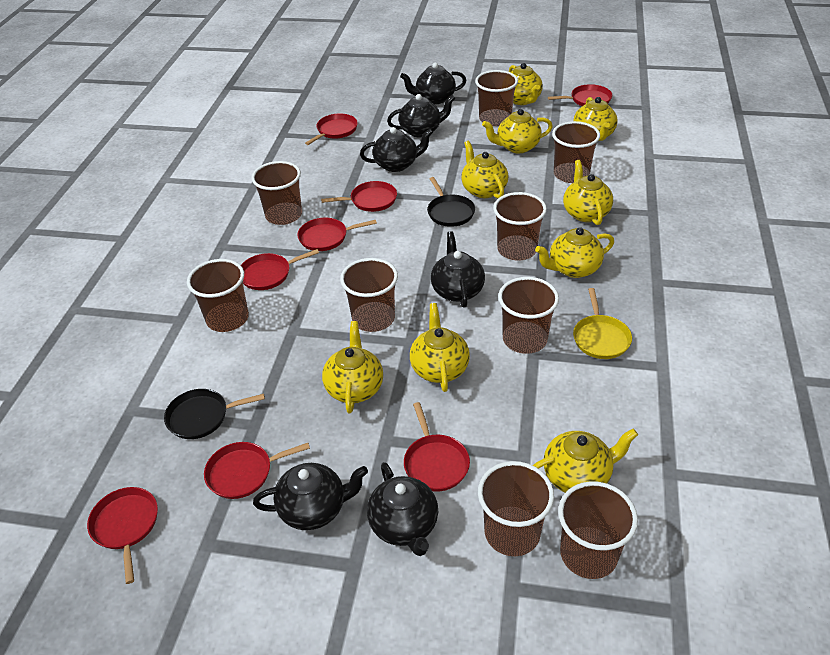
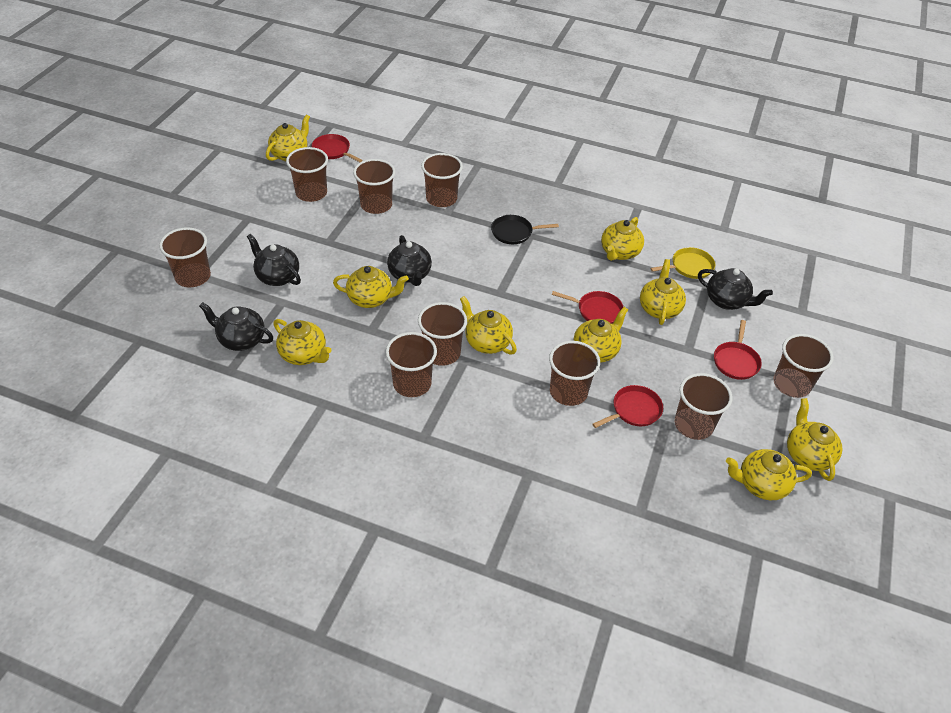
black pan: 2 -> 1
black teapot: 6 -> 4
red pan: 8 -> 4

